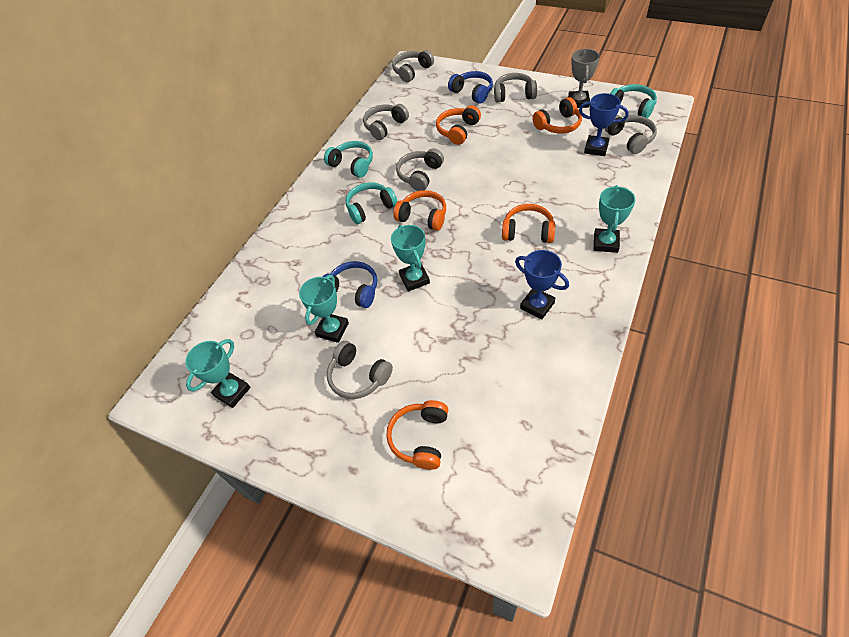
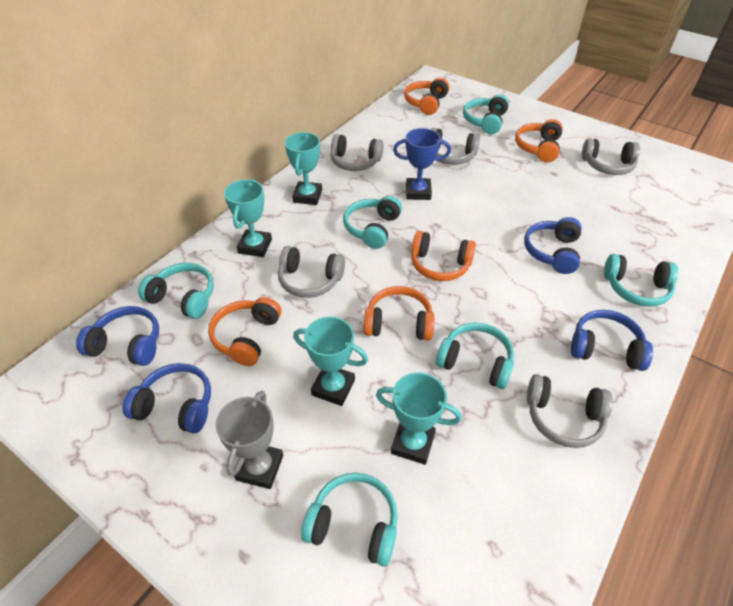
blue headphones: 2 -> 4
blue trophy: 2 -> 1
grey headphones: 6 -> 5
turquoise headphones: 3 -> 6

